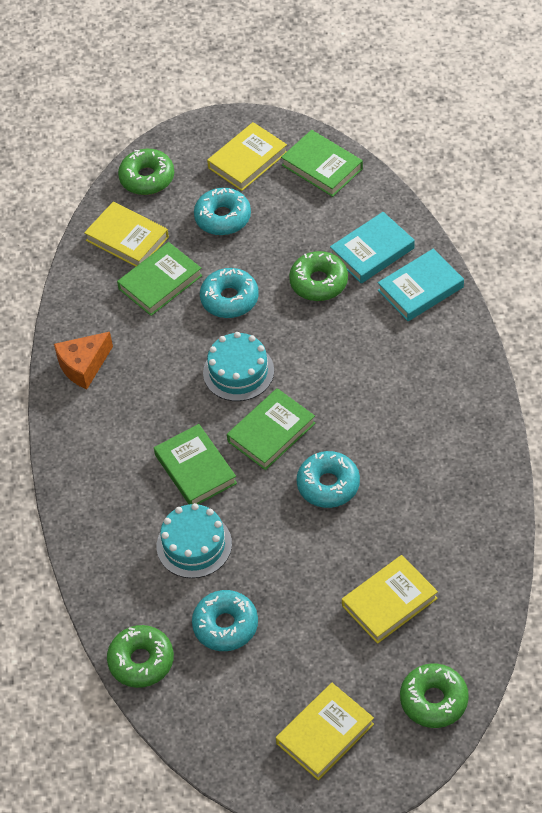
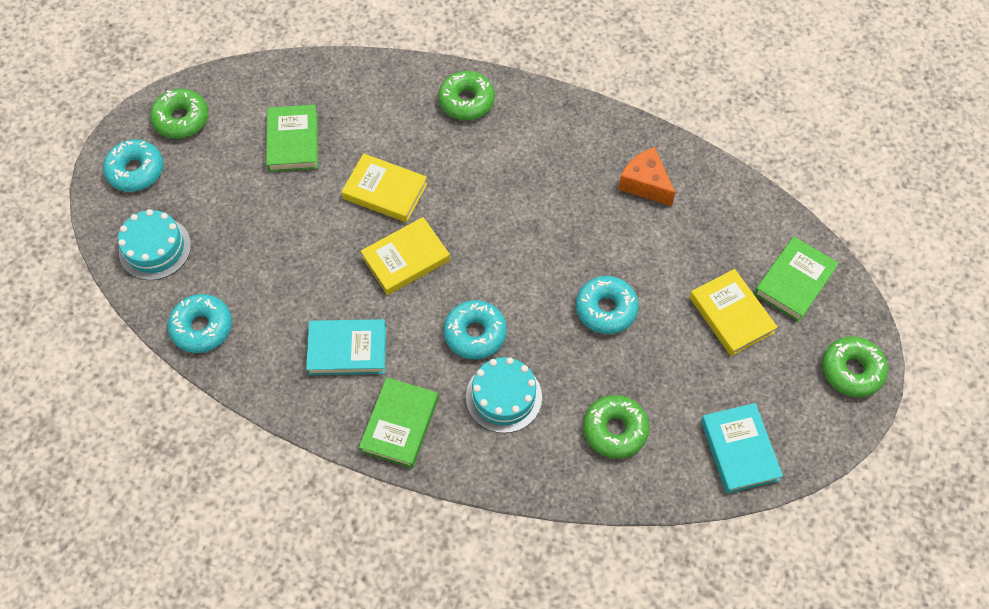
green book: 4 -> 3
yellow book: 4 -> 3

